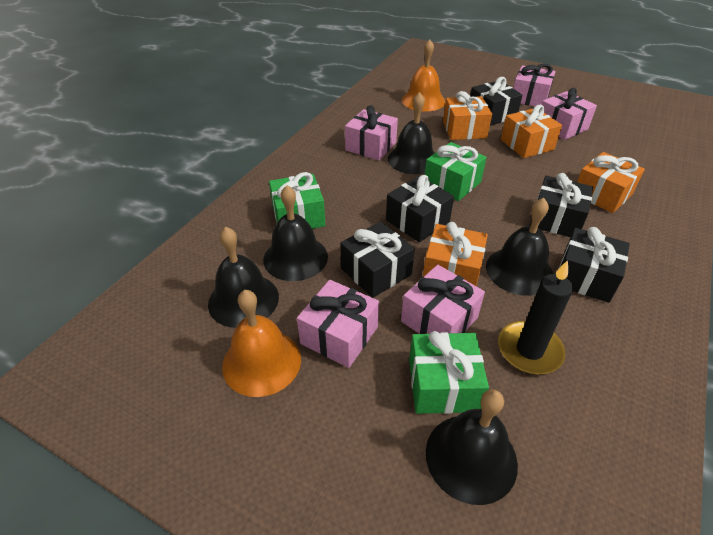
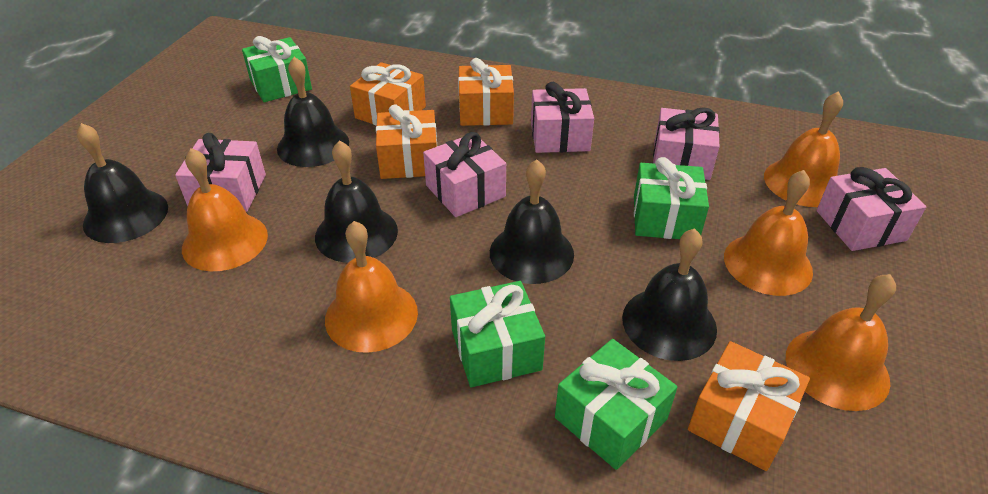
black candle: 1 -> 0
black gift: 5 -> 0
green gift: 3 -> 4
orange bell: 2 -> 5

